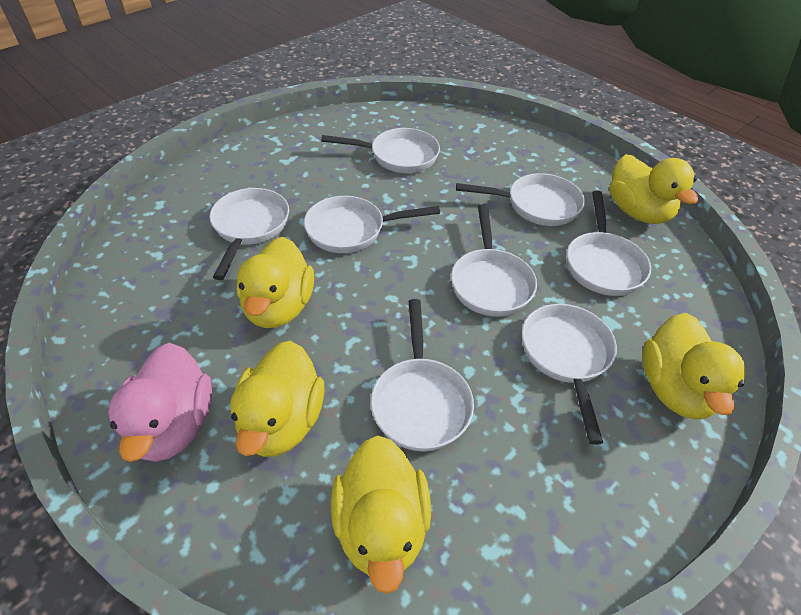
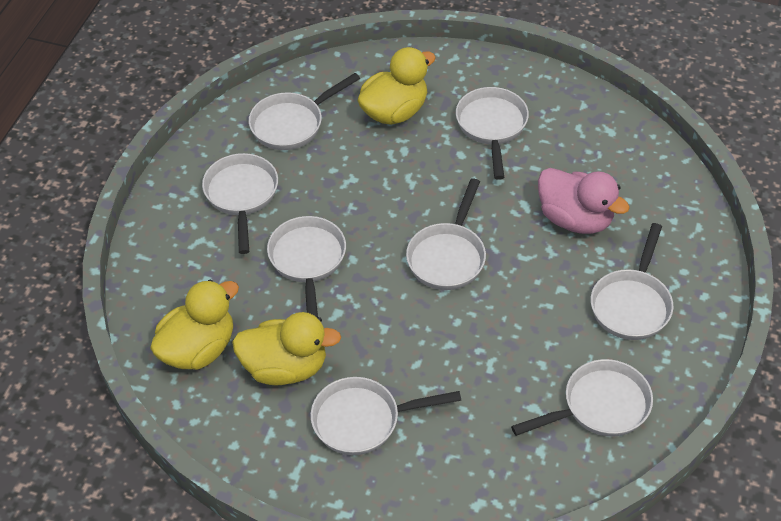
yellow duck: 5 -> 3

